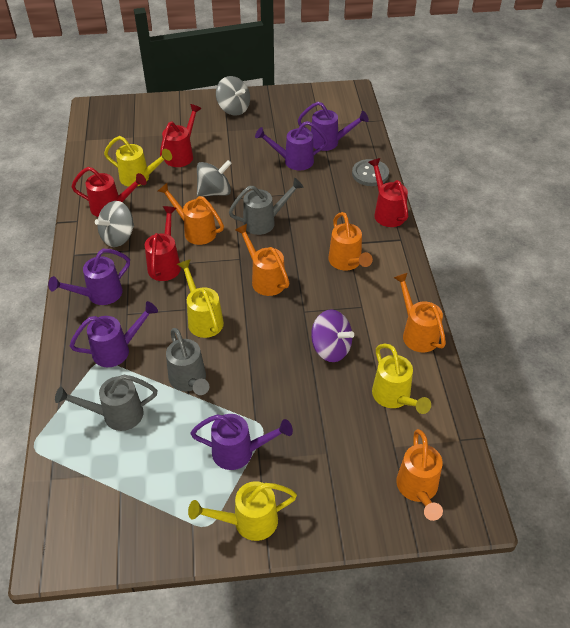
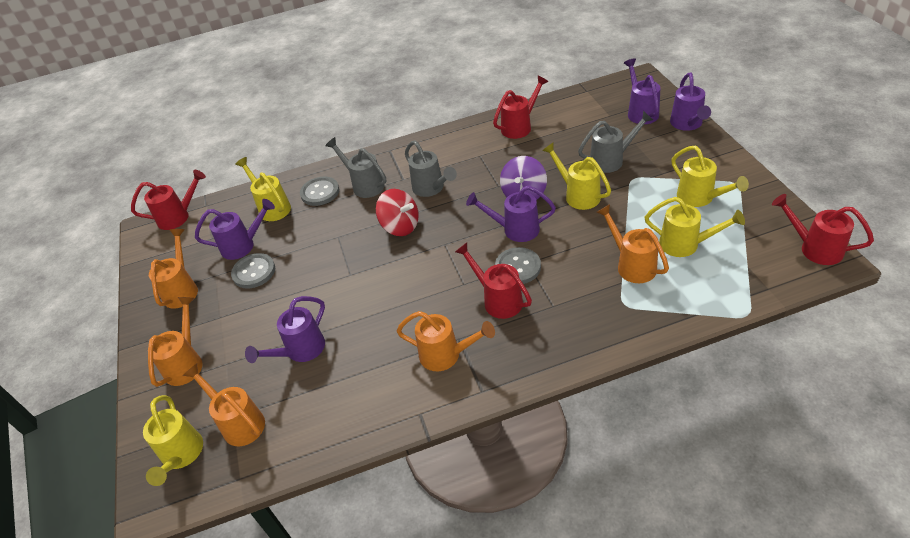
grey button: 1 -> 3
grey spinning top: 3 -> 0
red spinning top: 0 -> 1
yellow watering can: 4 -> 5

